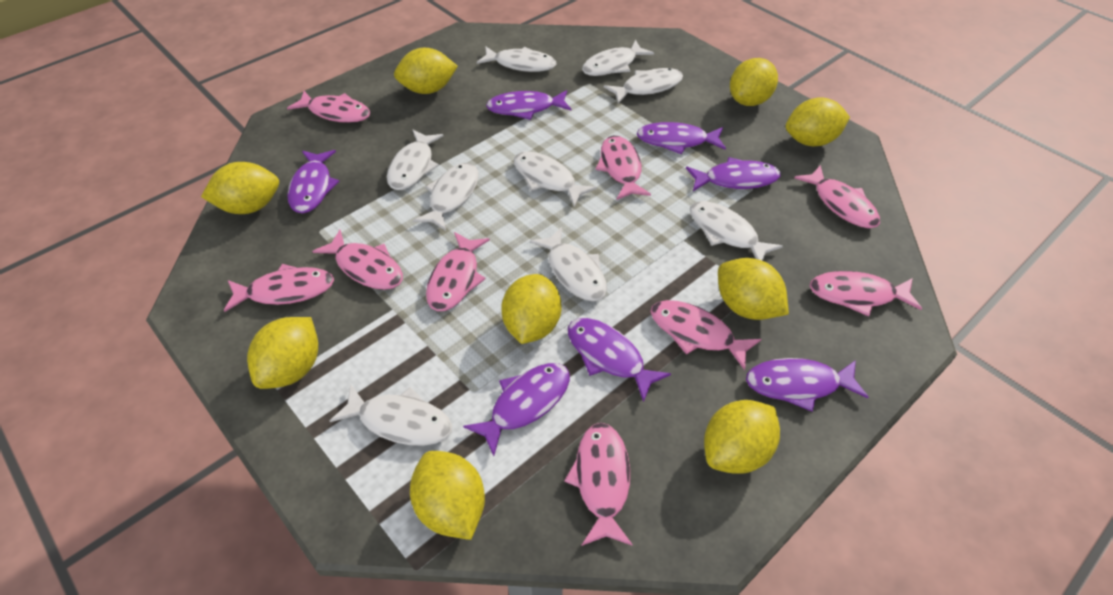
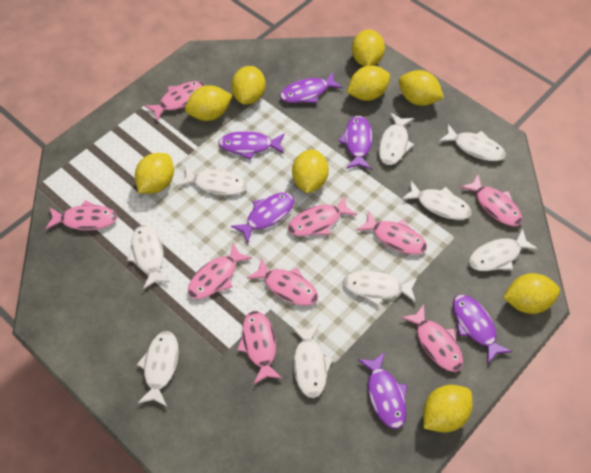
purple fish: 7 -> 6

